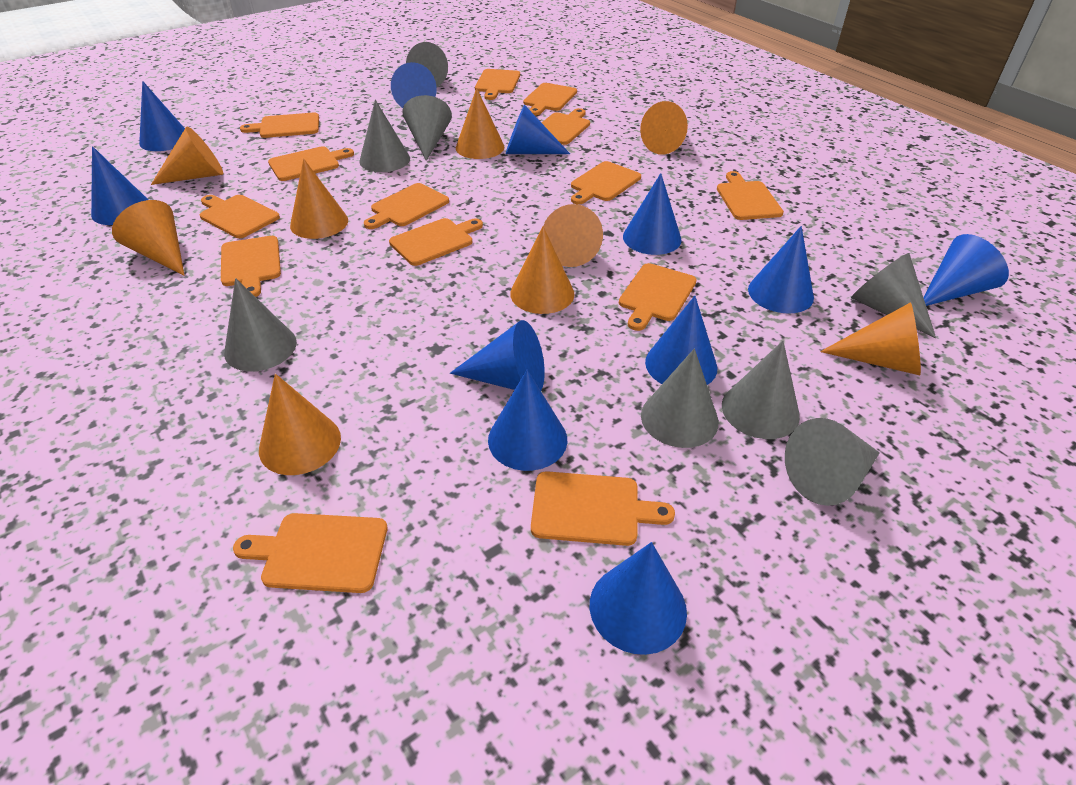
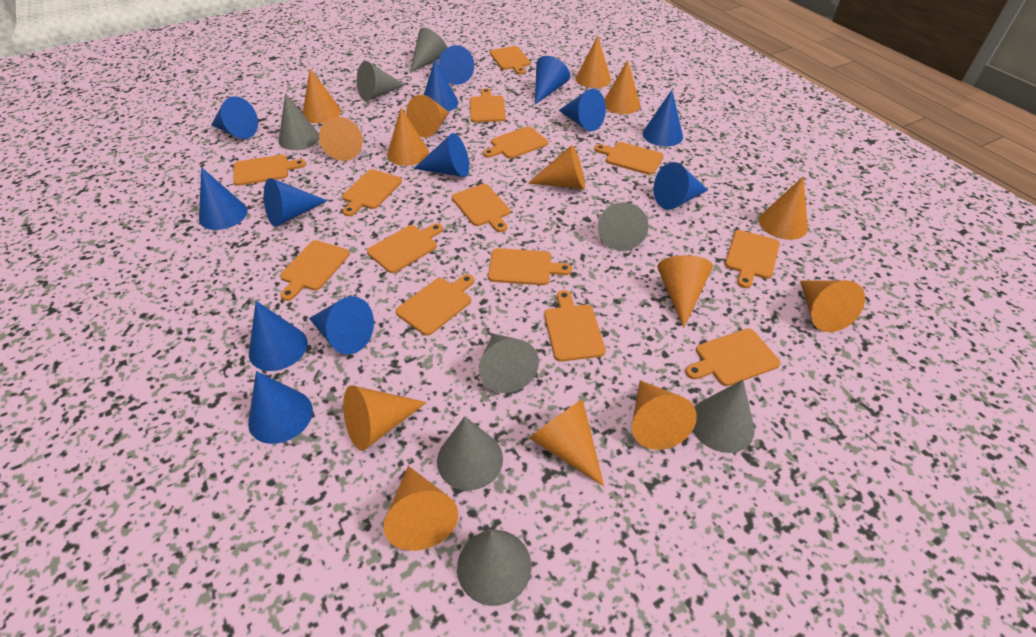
blue cone: 11 -> 13
orange cone: 9 -> 14

